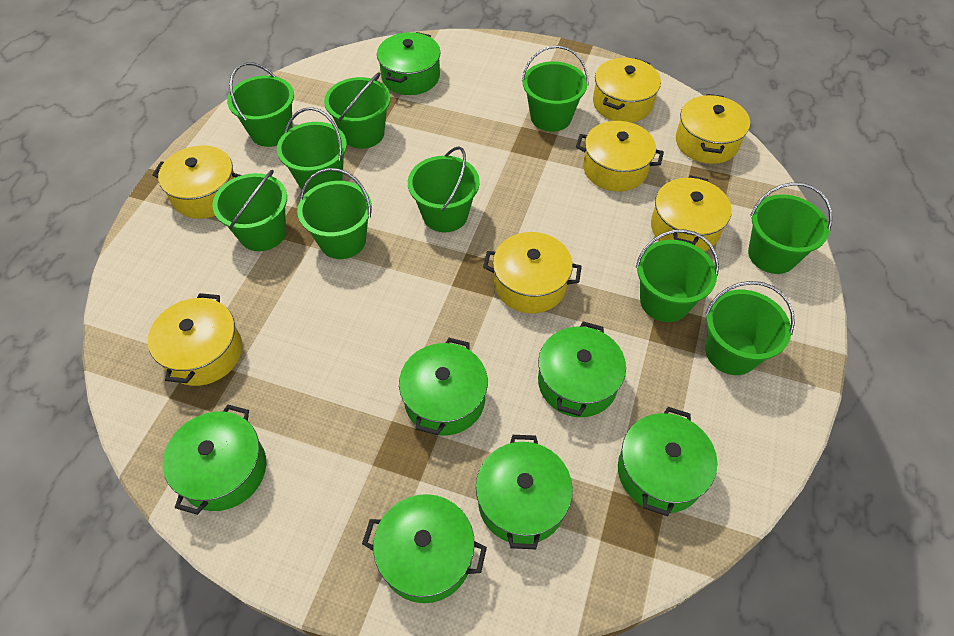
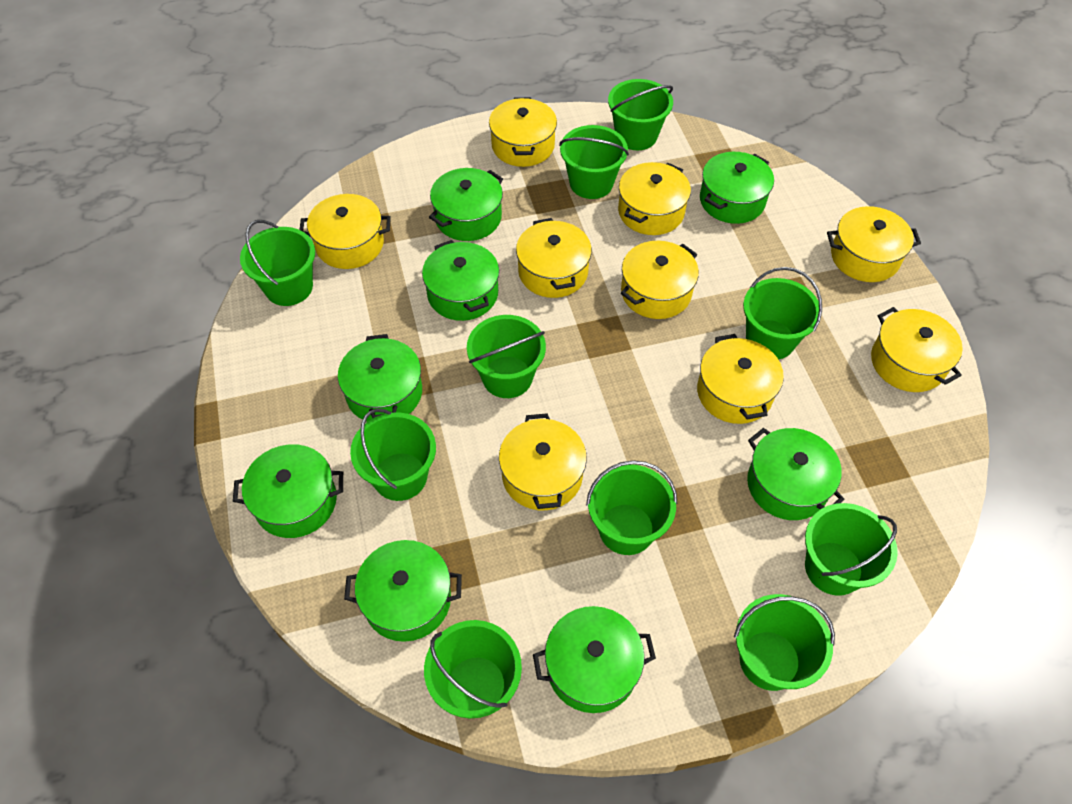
green pot: 7 -> 8
yellow pot: 7 -> 9

